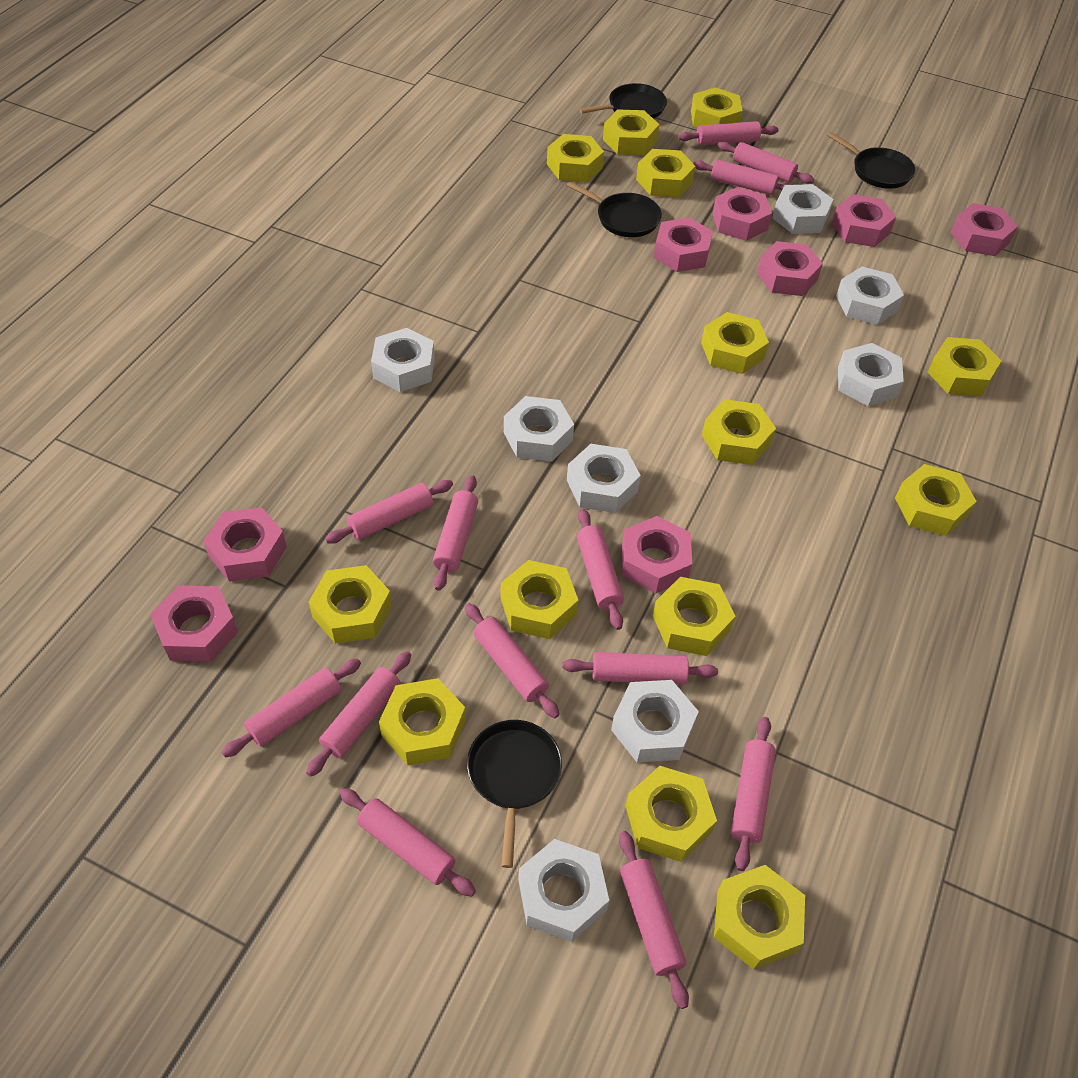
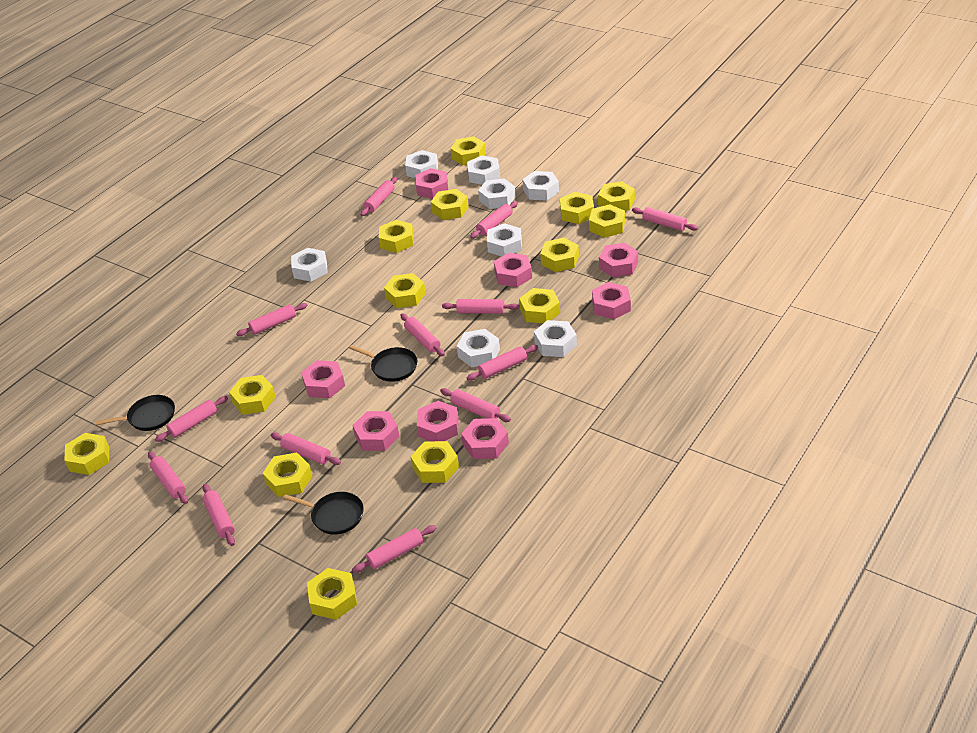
black pan: 4 -> 3

